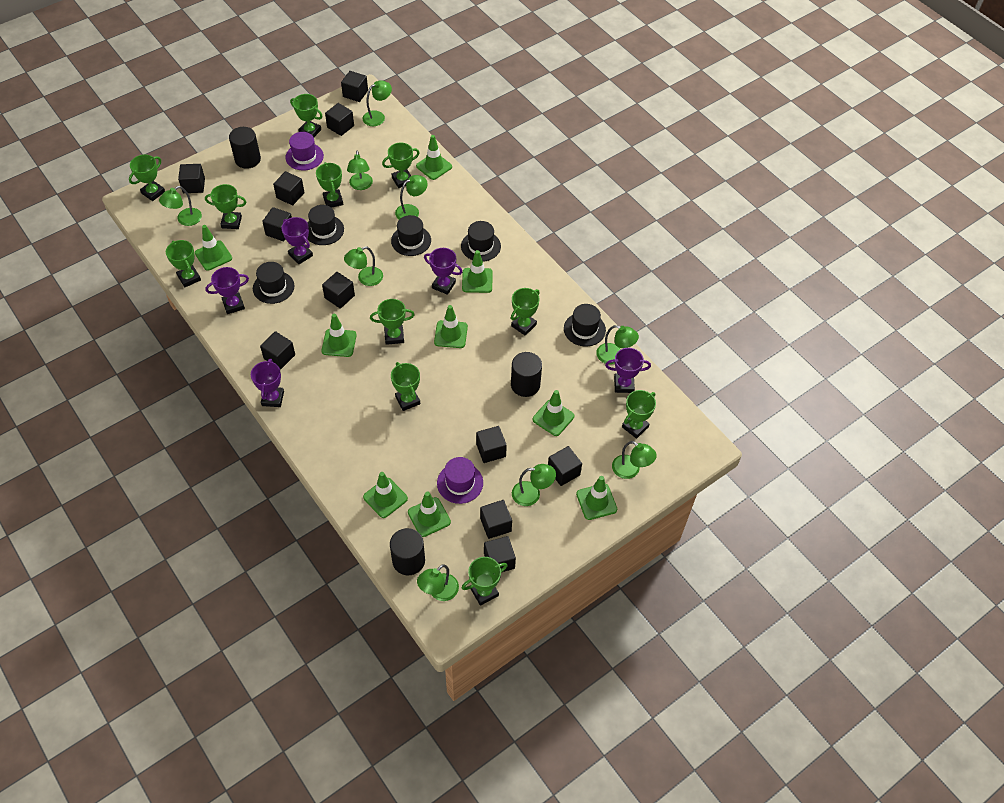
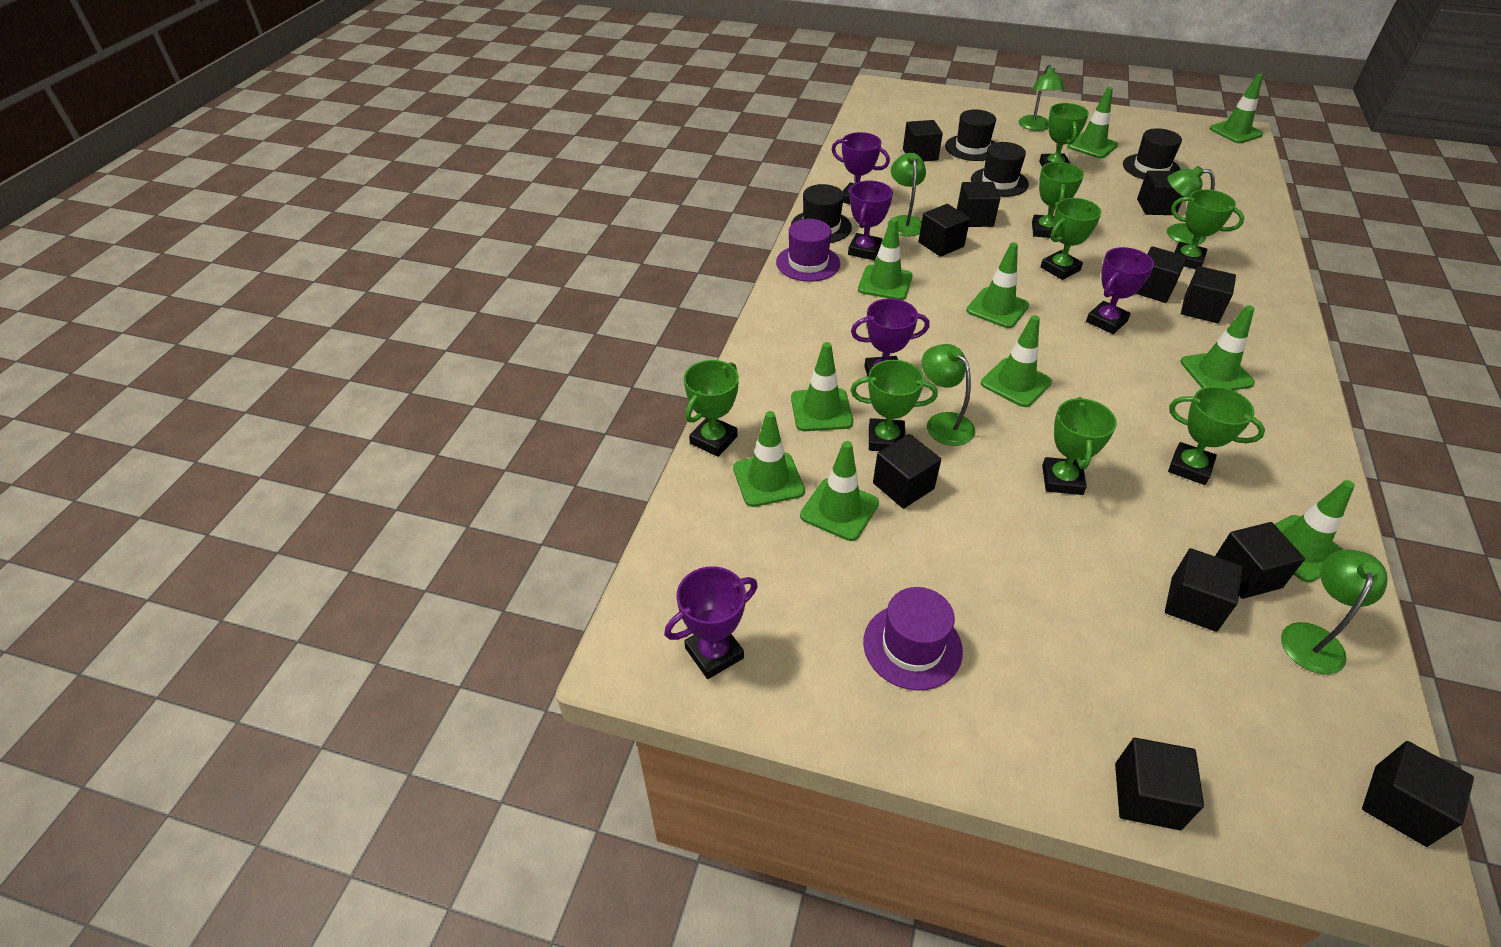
black cylinder: 3 -> 0
black hat: 5 -> 4
green lamp: 9 -> 5
green traffic cone: 9 -> 10
green trophy: 11 -> 8

